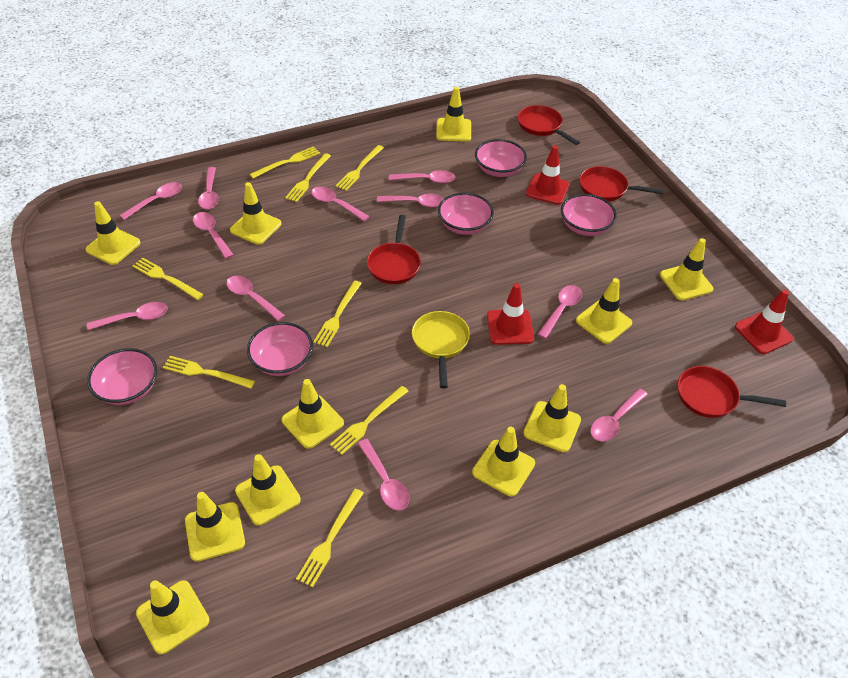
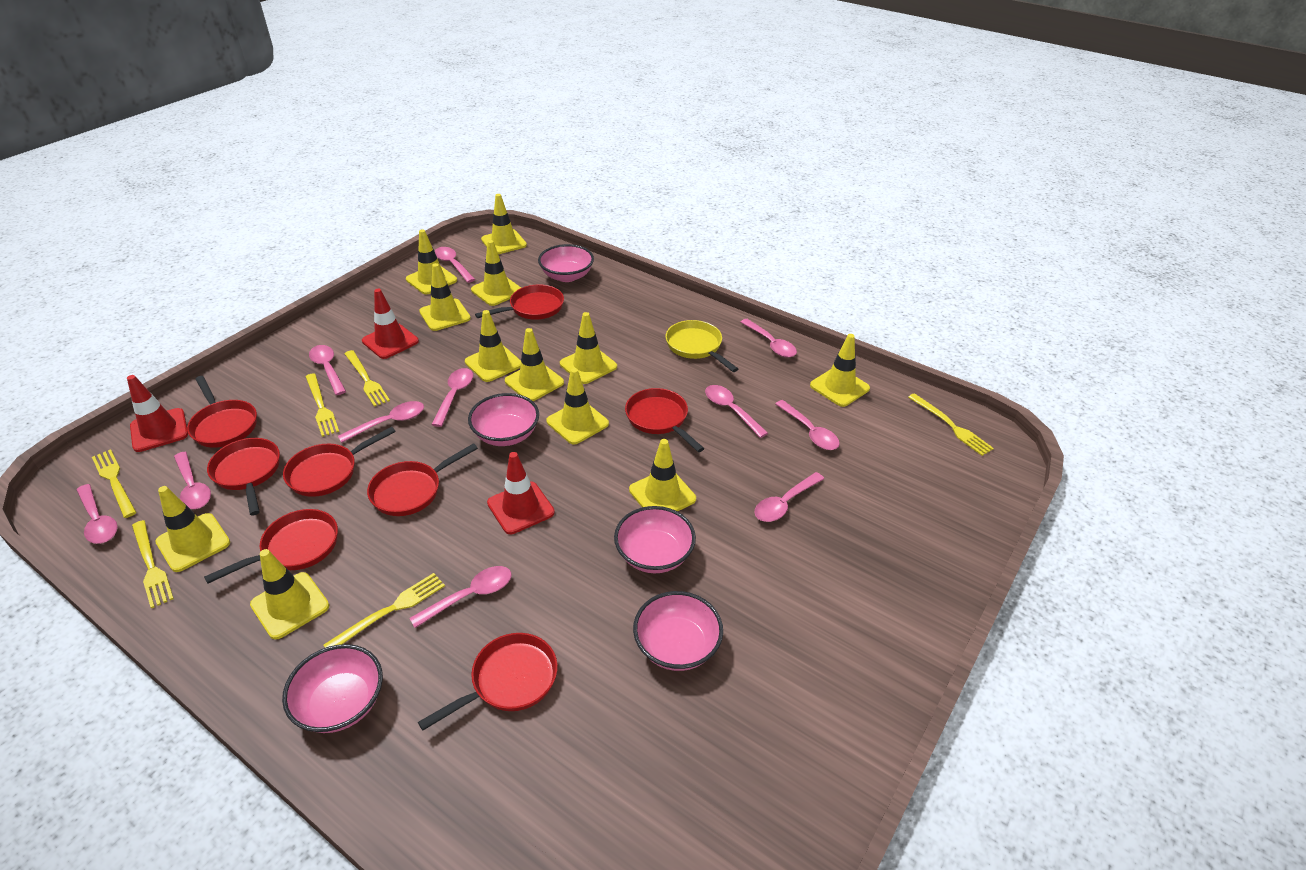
red pan: 4 -> 8
yellow fork: 8 -> 6
yellow traffic cone: 11 -> 12

